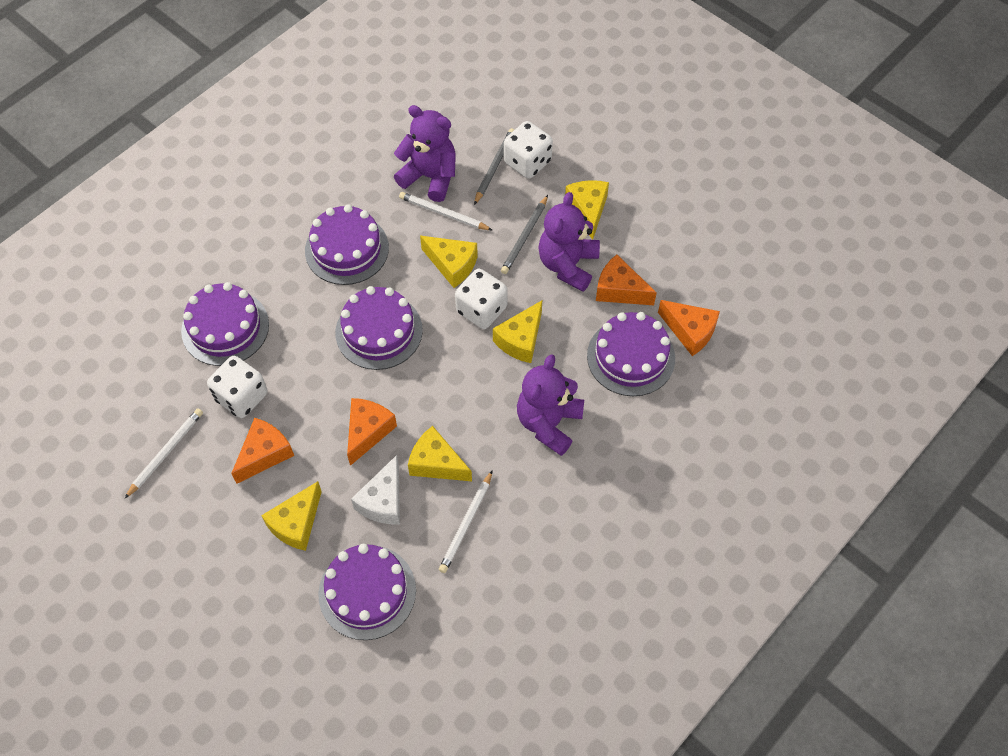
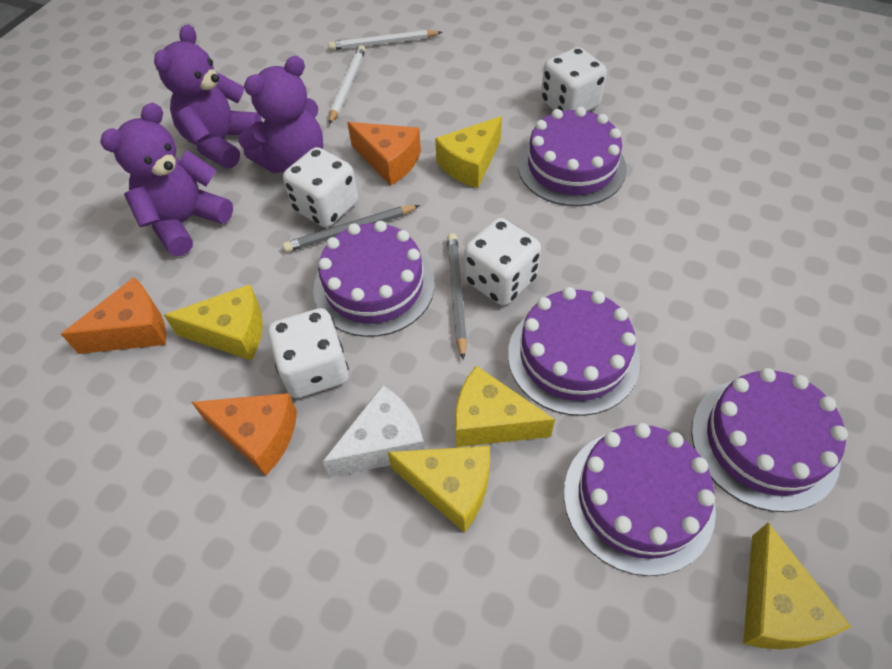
orange cheese: 4 -> 3
white dice: 3 -> 4
white pencil: 3 -> 2

